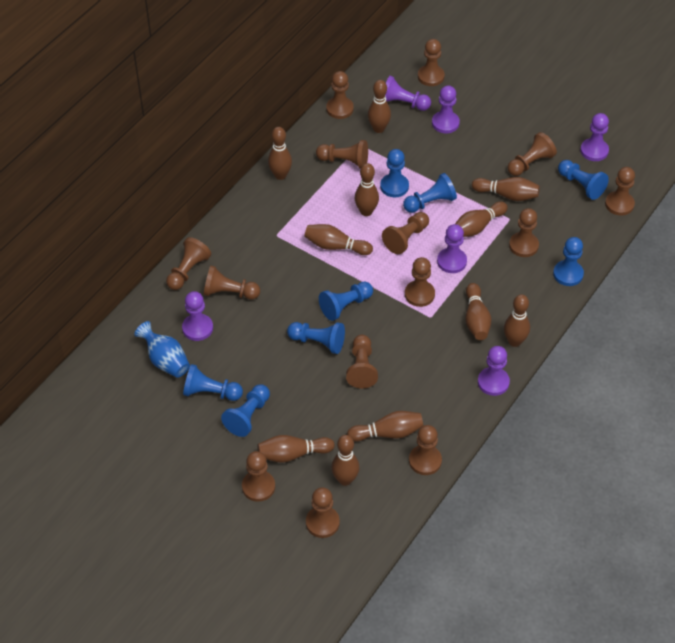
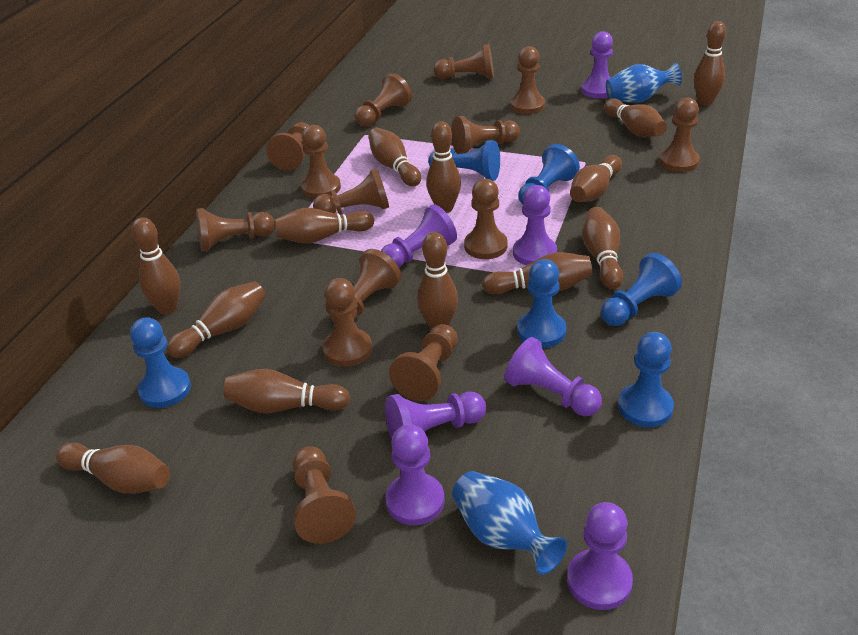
blue pawn: 8 -> 6
blue vase: 1 -> 2
brown bowling pin: 11 -> 13
purple pawn: 6 -> 7

